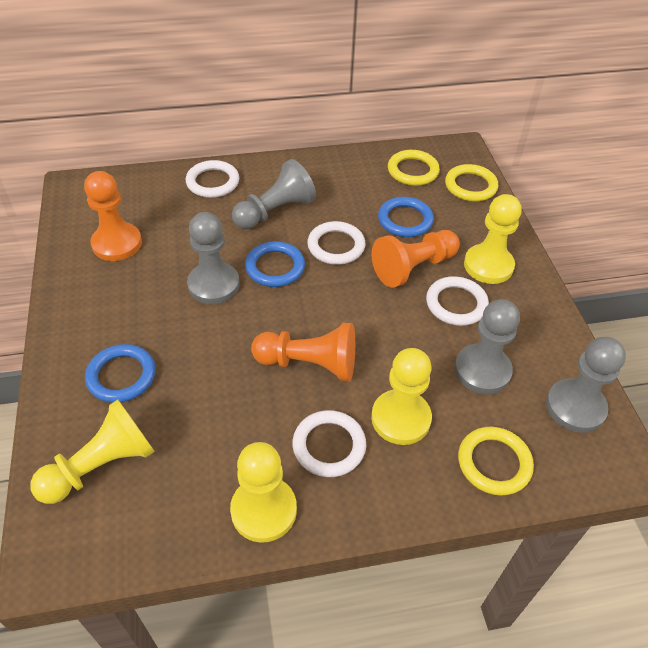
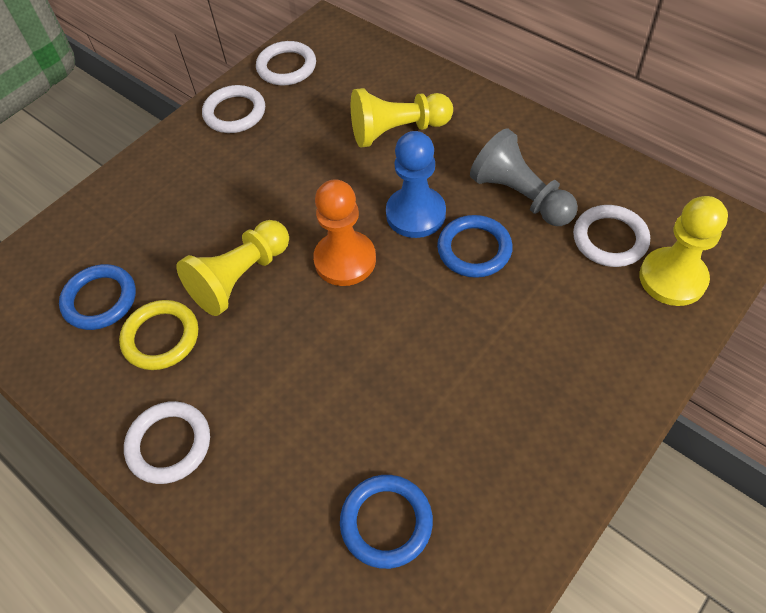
blue pawn: 0 -> 1
grey pawn: 4 -> 1
orange pawn: 3 -> 1
yellow pawn: 4 -> 3
yellow ring: 3 -> 1

